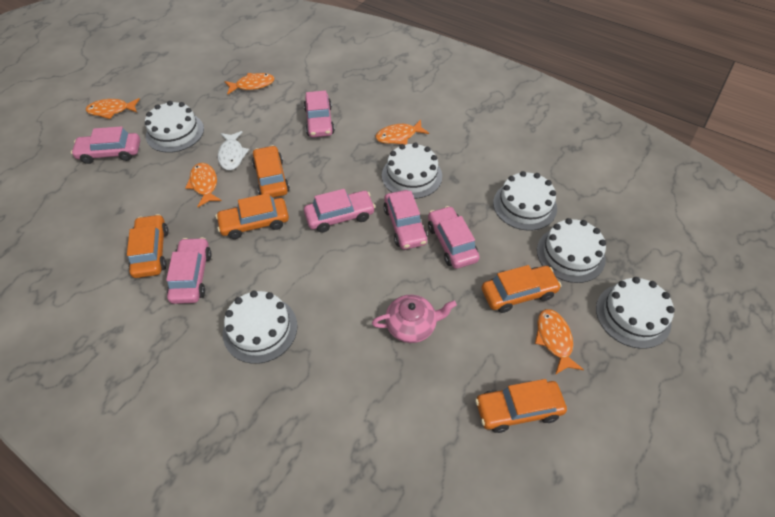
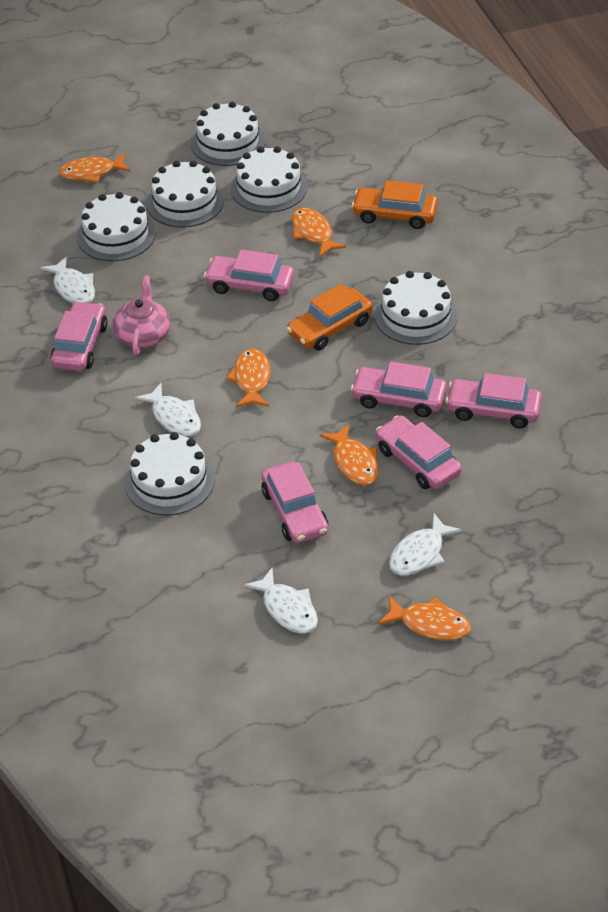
orange car: 5 -> 2
white fish: 1 -> 4

